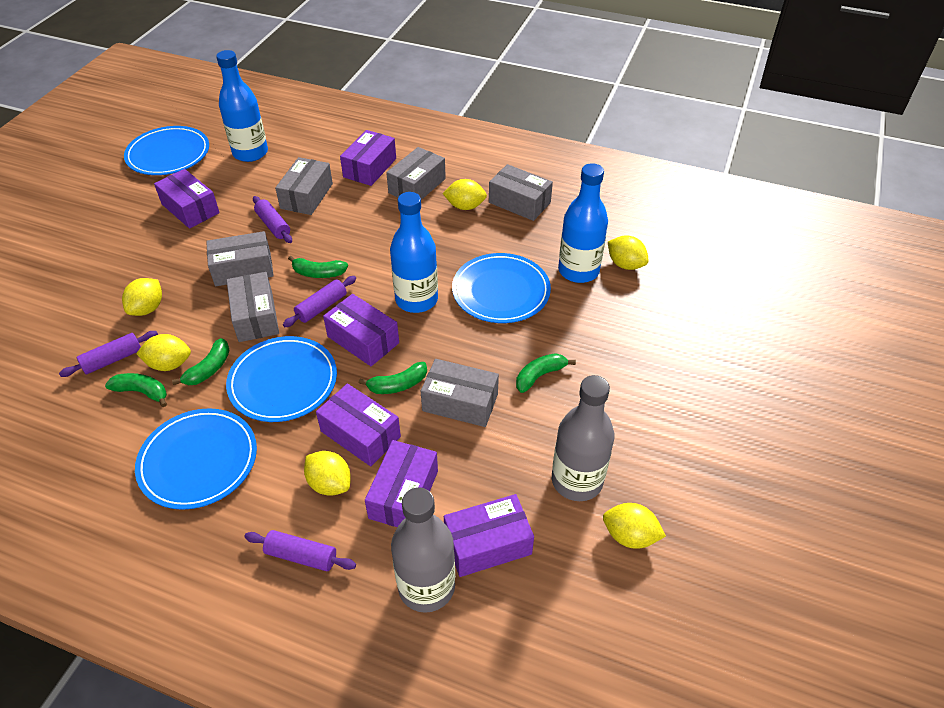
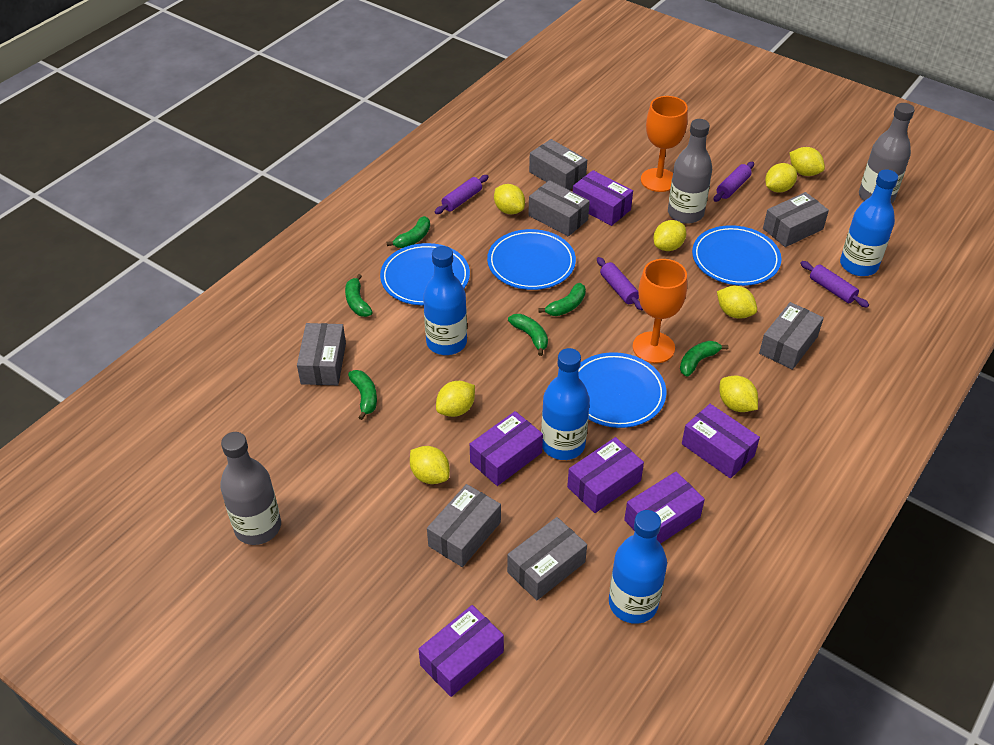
blue bottle: 3 -> 4
green banana: 5 -> 6
grey bottle: 2 -> 3
grey box: 6 -> 7
orange goblet: 0 -> 2
yellow lemon: 6 -> 8

